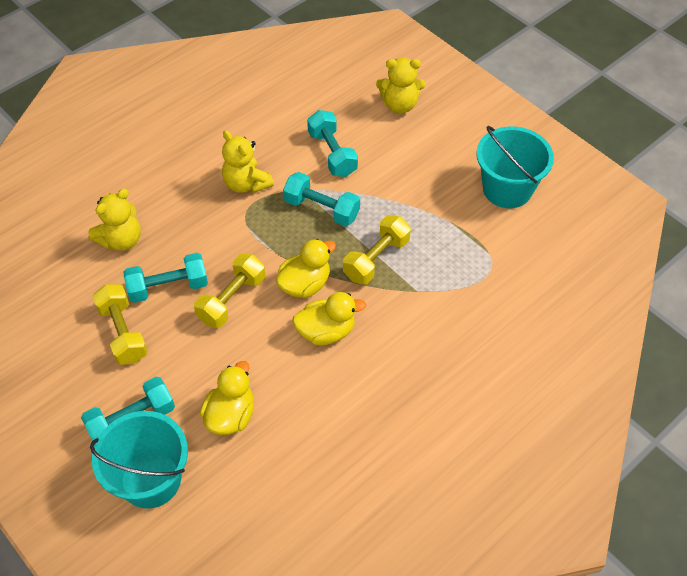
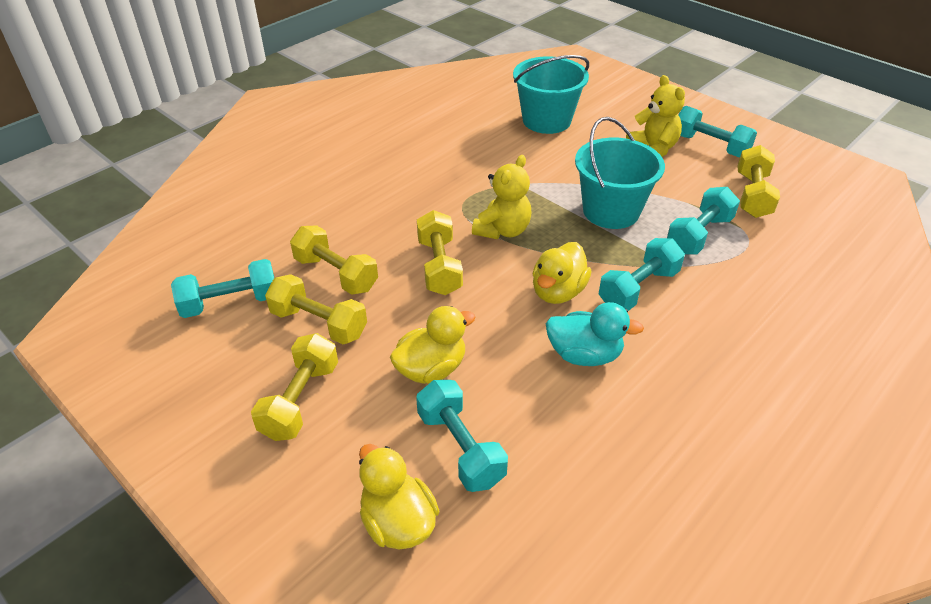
turquoise duck: 0 -> 1
turquoise dumbbell: 4 -> 5
yellow dumbbell: 3 -> 5
yellow teddy bear: 3 -> 2

